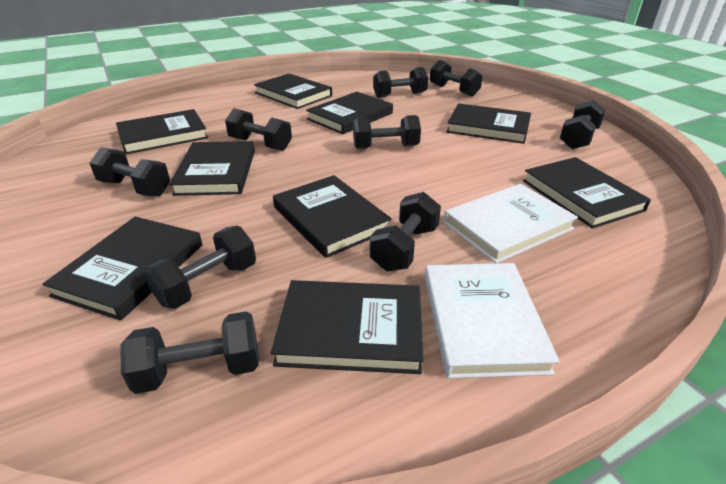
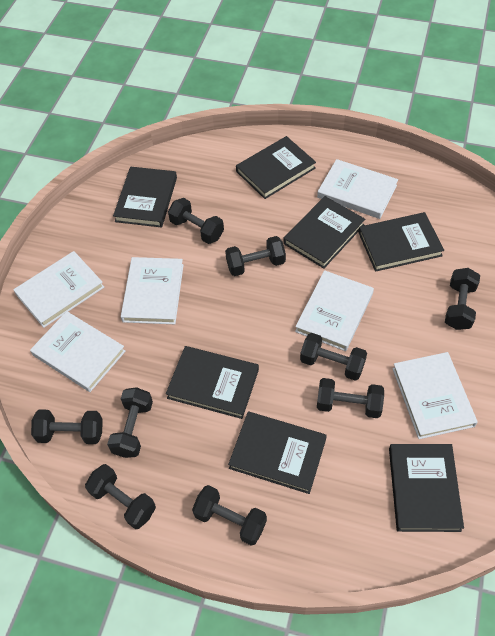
black book: 9 -> 7
white book: 2 -> 6

